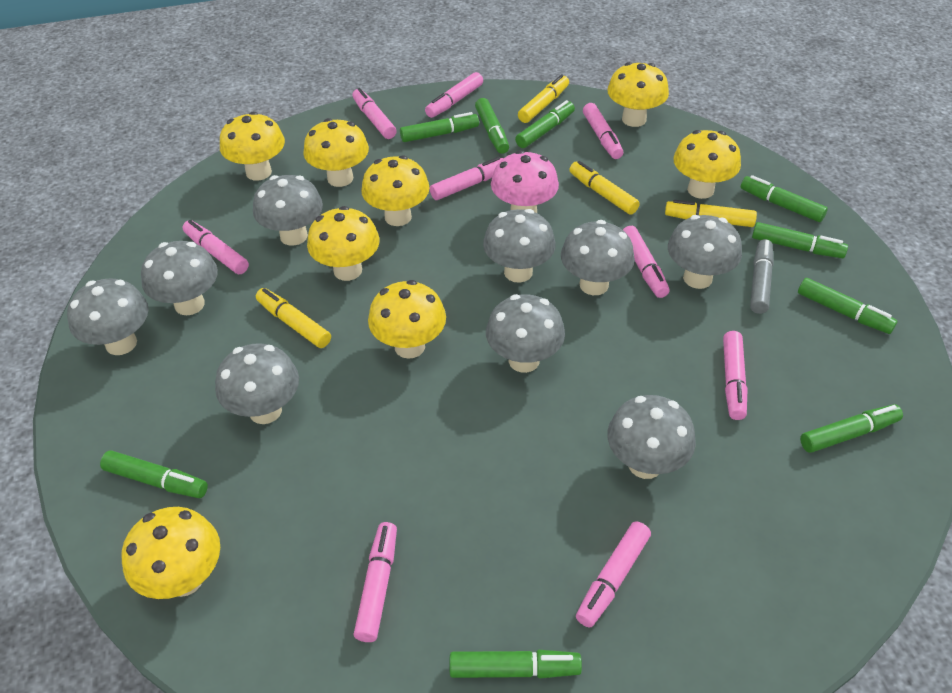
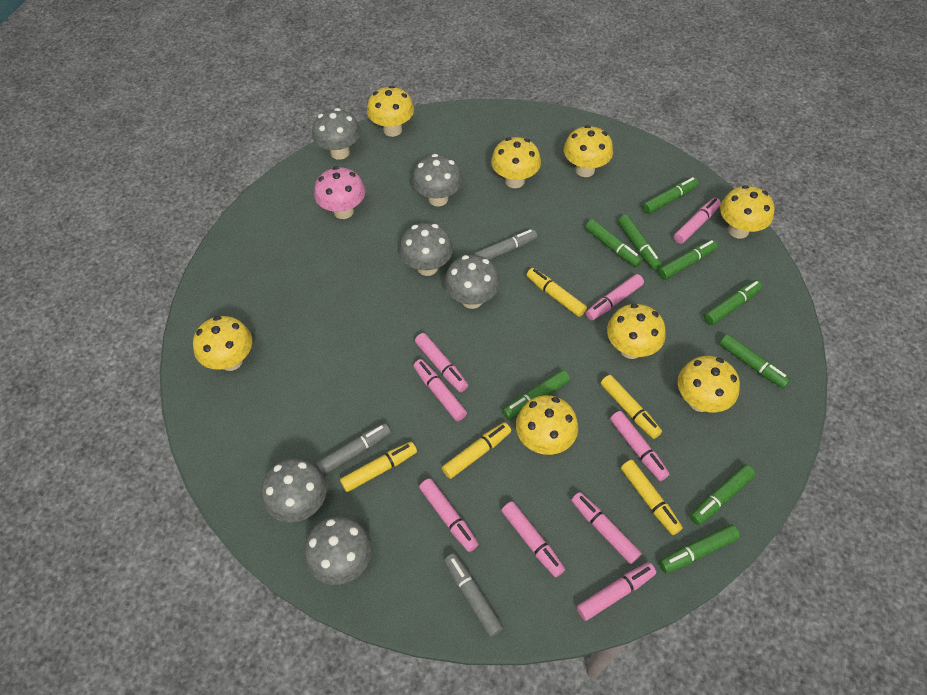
grey marker: 1 -> 3
grey mushroom: 9 -> 6
yellow marker: 4 -> 5

